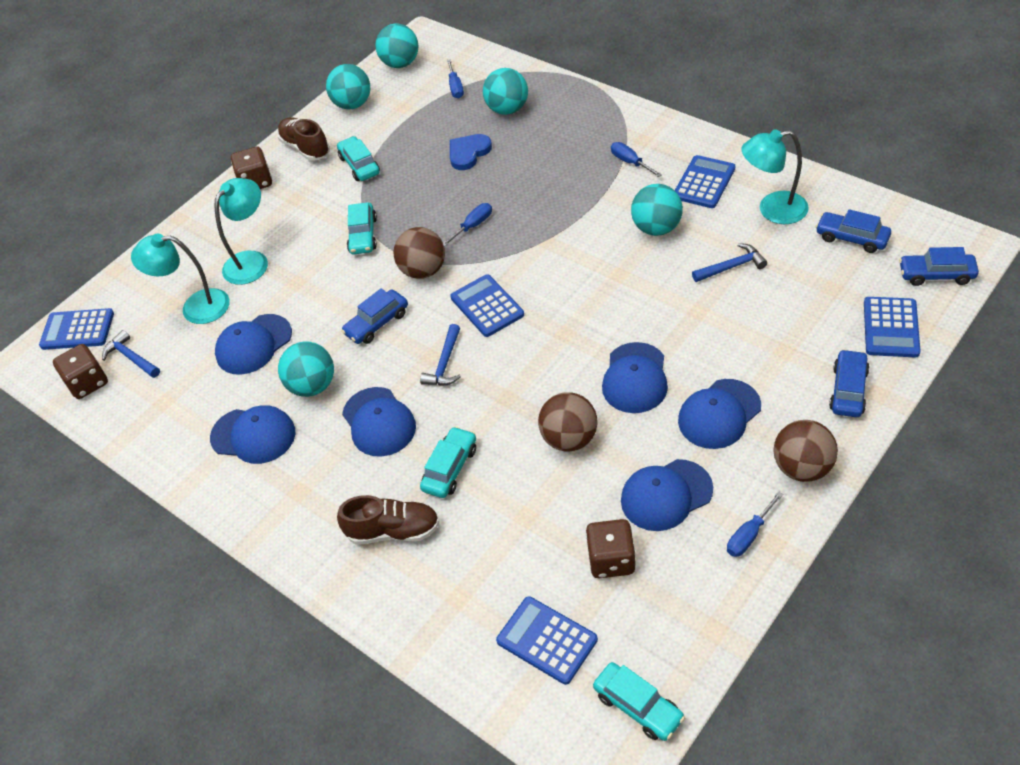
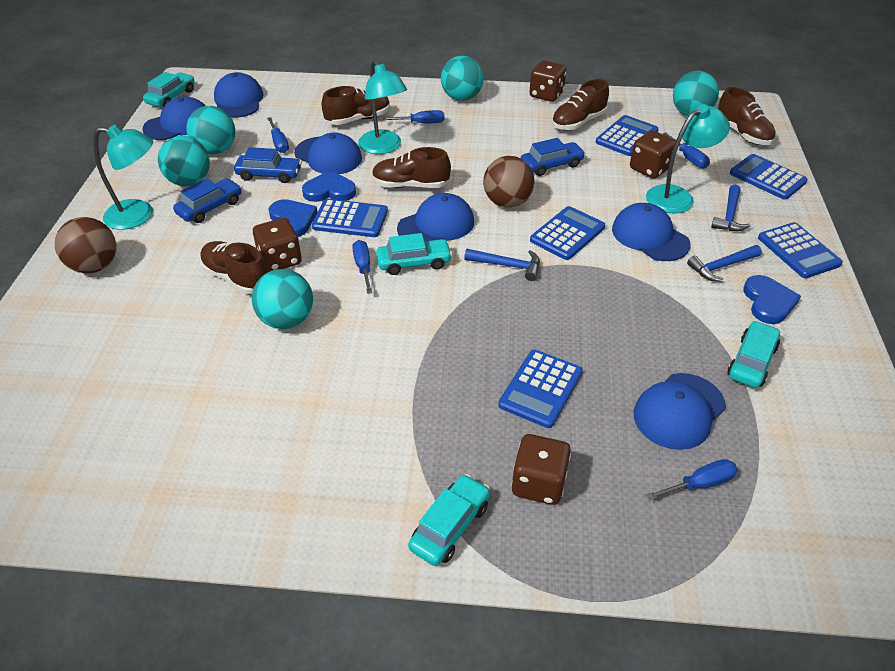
blue calculator: 5 -> 6
blue car: 4 -> 3
blue heart: 1 -> 3
blue screwdriver: 4 -> 5
brown ball: 3 -> 2
brown dice: 3 -> 4
brown shoe: 2 -> 5

